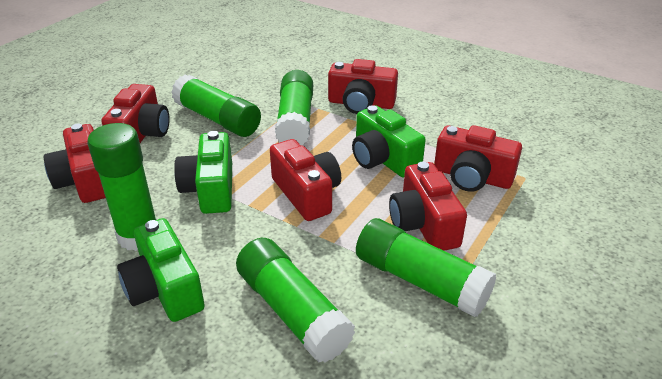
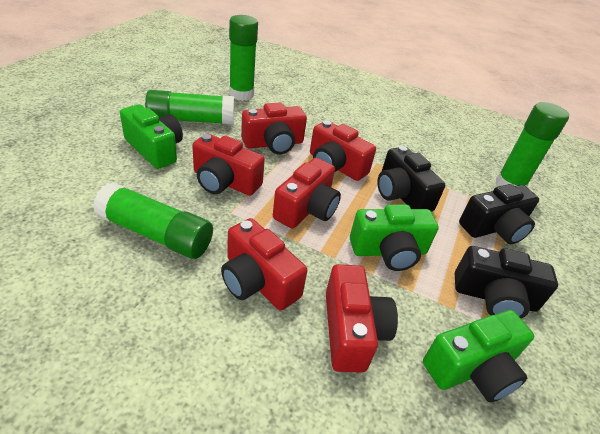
black camera: 0 -> 3
green glue stick: 5 -> 4

